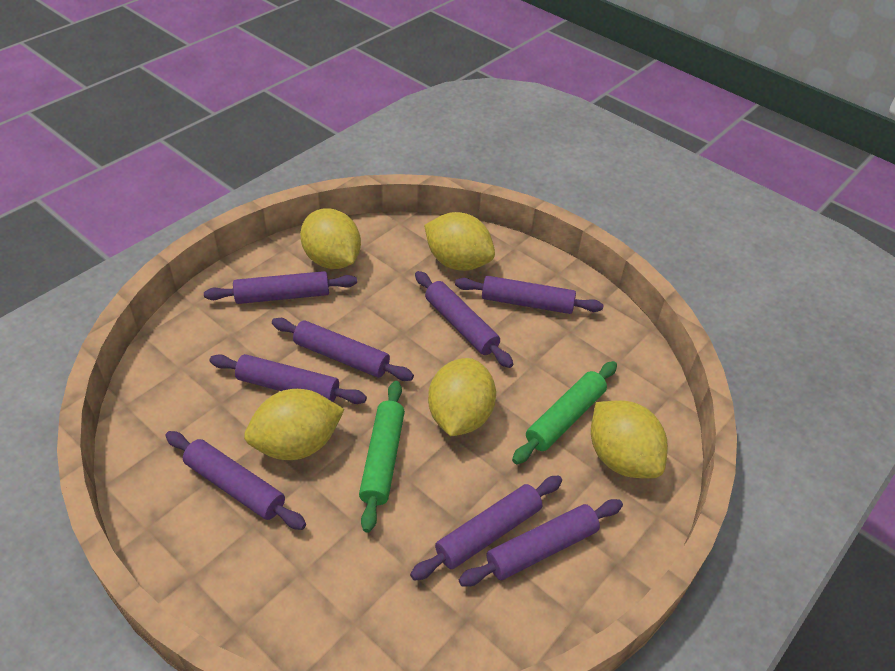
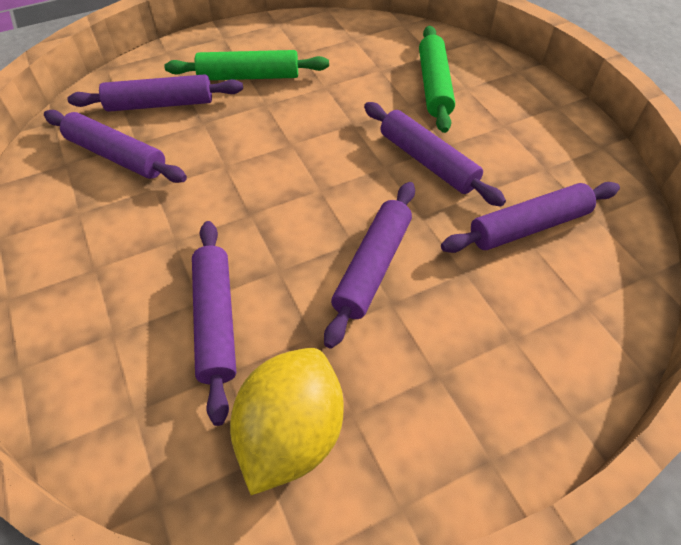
purple rolling pin: 8 -> 6
yellow lemon: 5 -> 1

